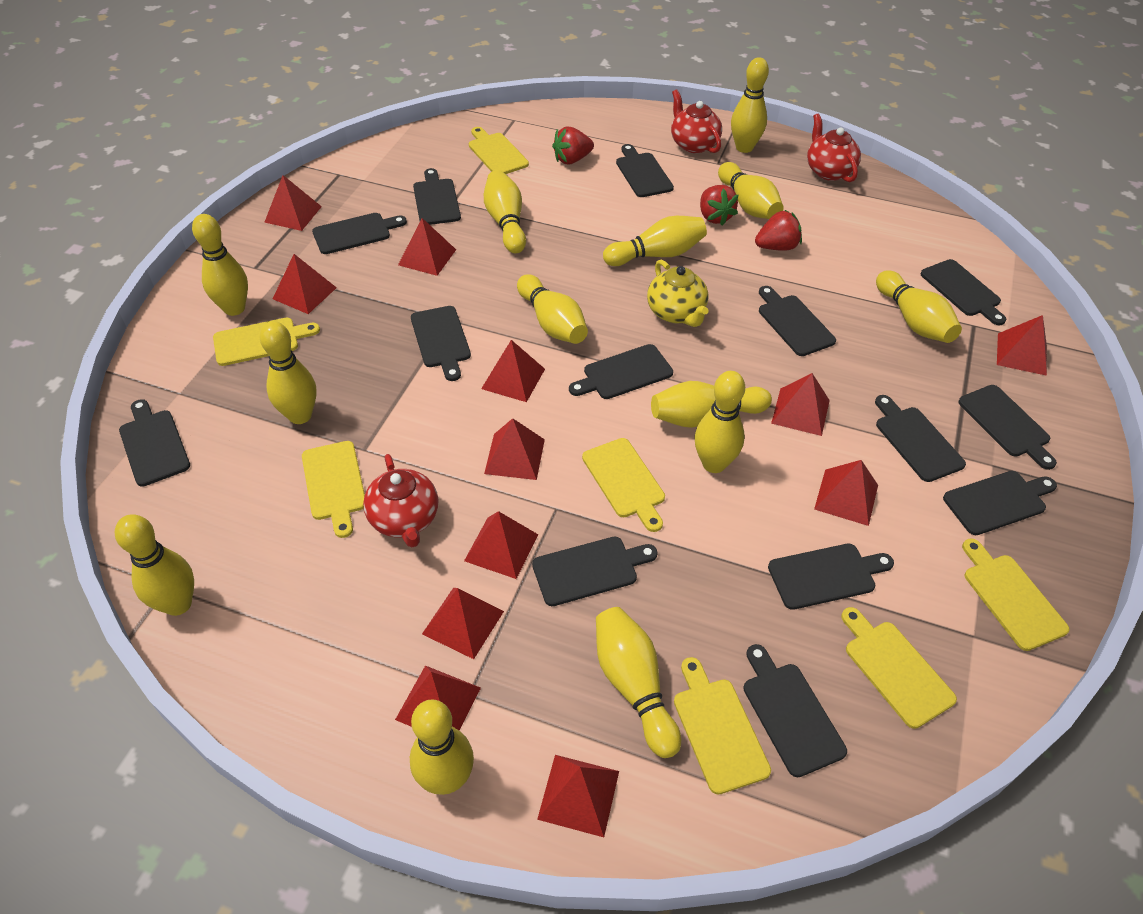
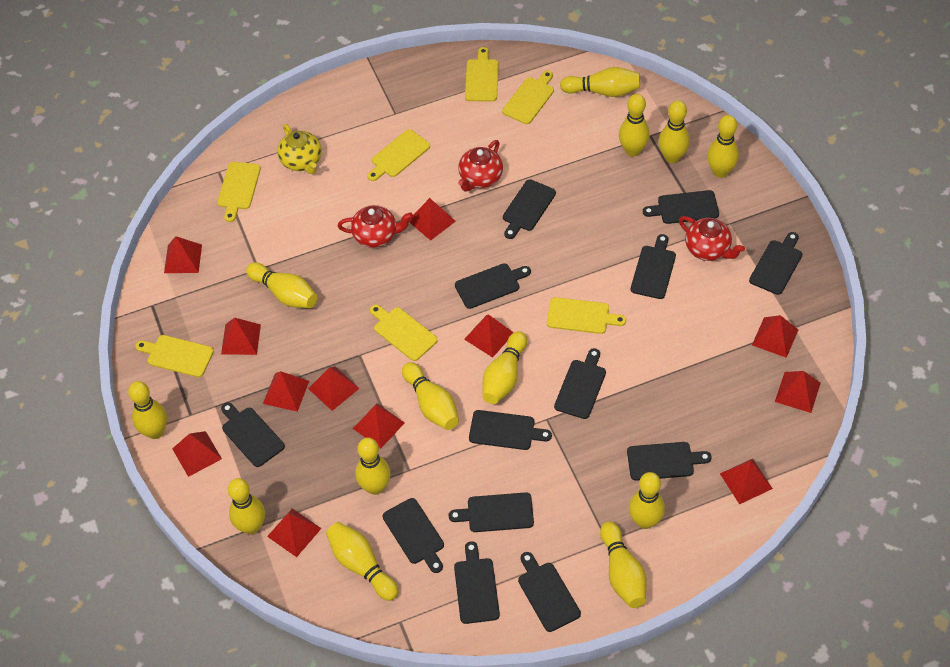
black cutting board: 14 -> 13
red strawberry: 3 -> 0

